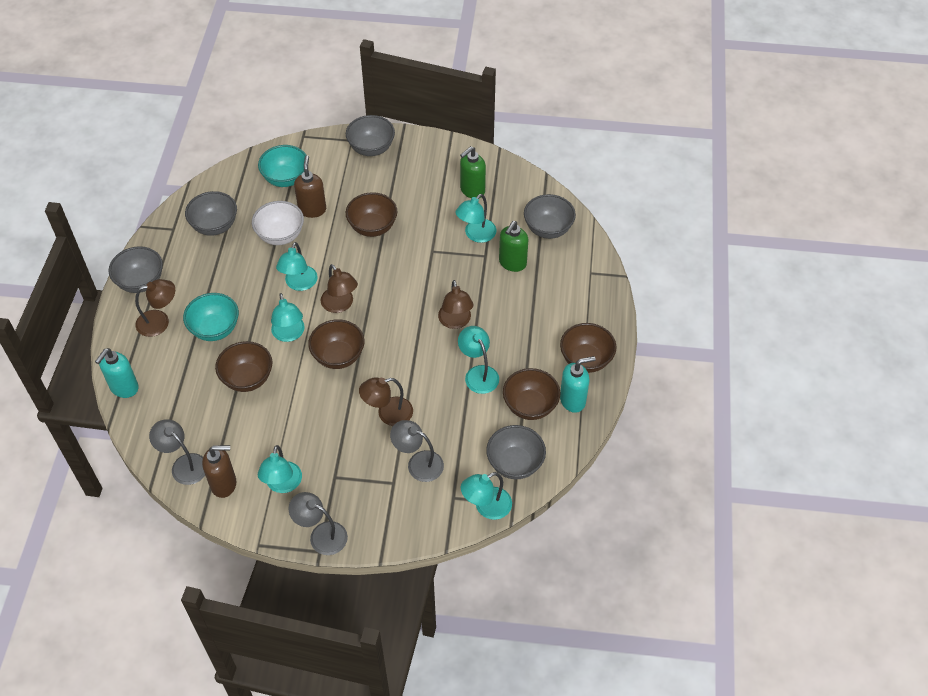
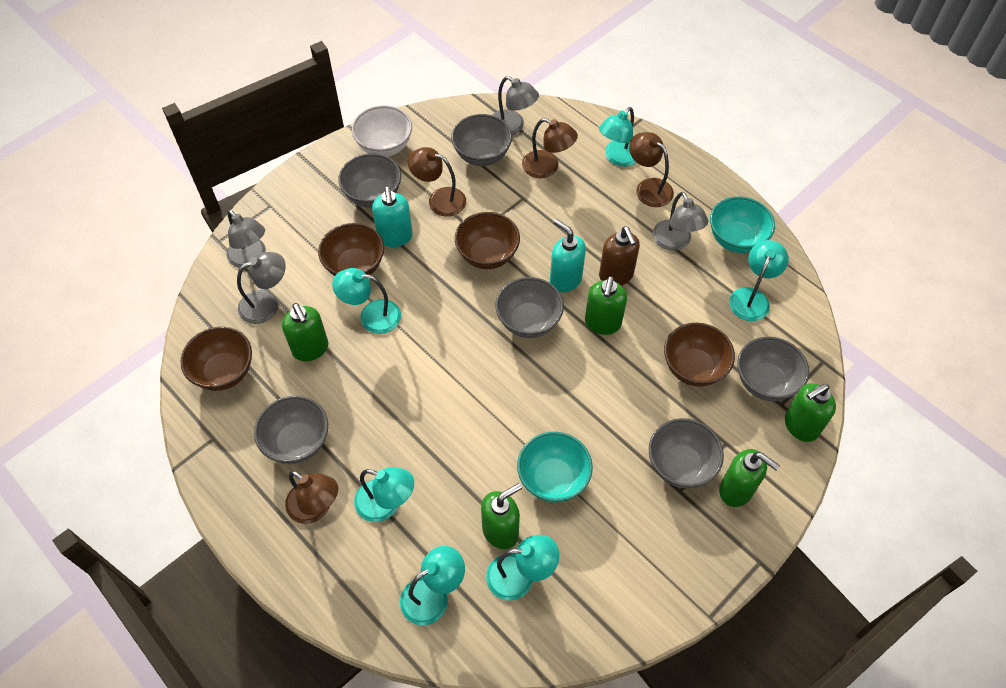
brown bowl: 5 -> 4
brown soap dispenser: 2 -> 1
green soap dispenser: 2 -> 5
grey bowl: 5 -> 6
grey lamp: 3 -> 4

